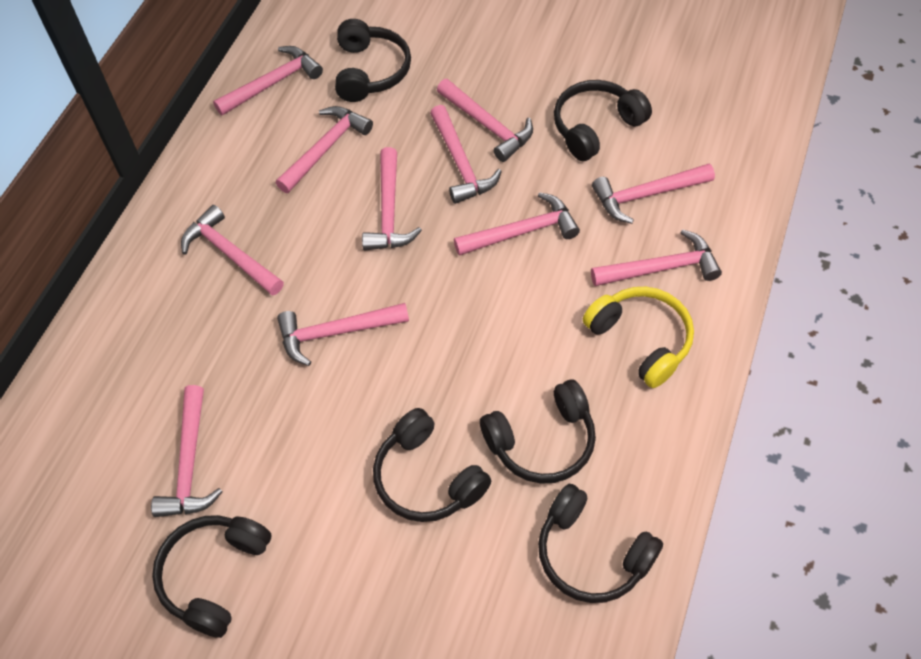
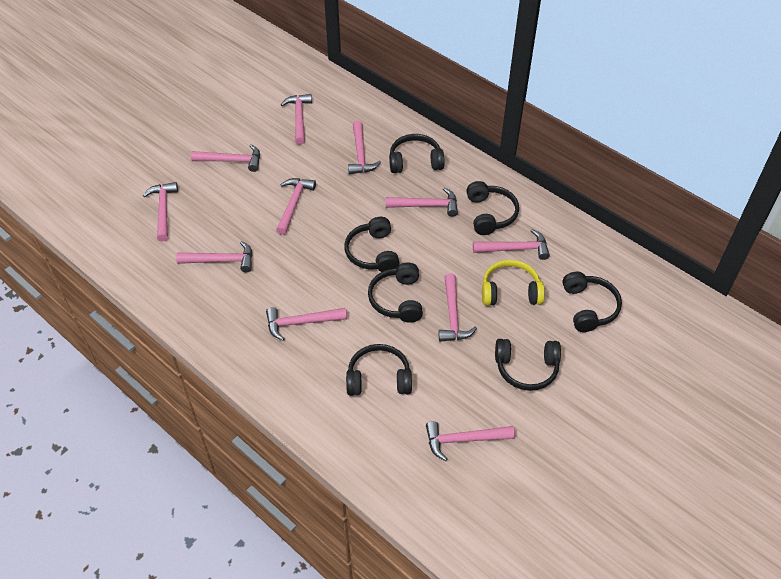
black headphones: 6 -> 7

